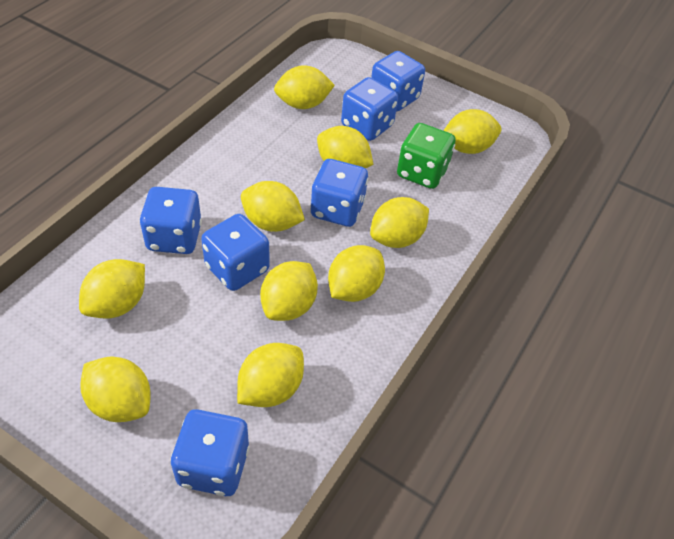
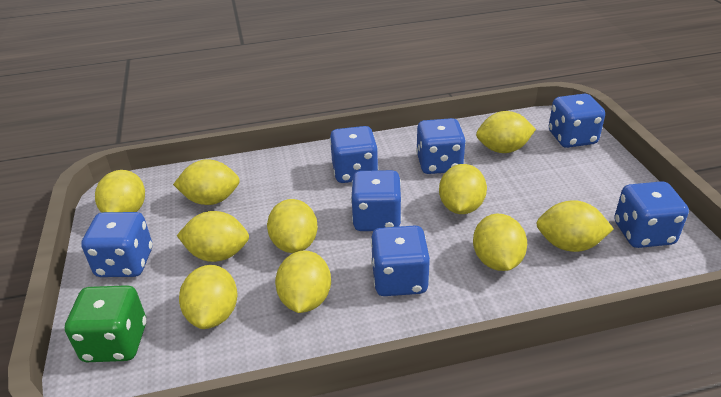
blue dice: 6 -> 7

